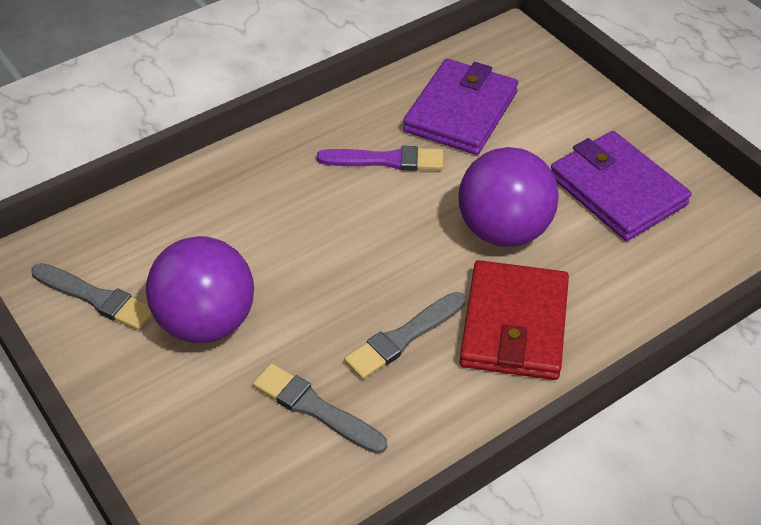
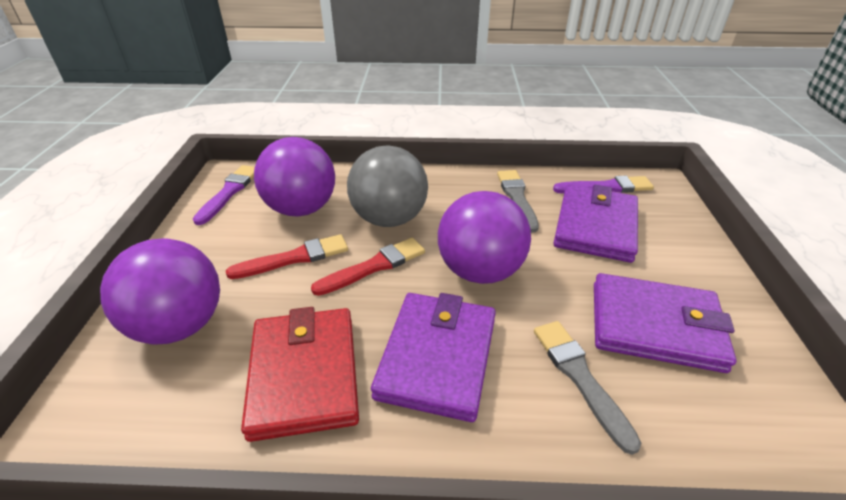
grey ball: 0 -> 1
grey brush: 3 -> 2
purple ball: 2 -> 3
purple brush: 1 -> 2
purple wallet: 2 -> 3
red brush: 0 -> 2

